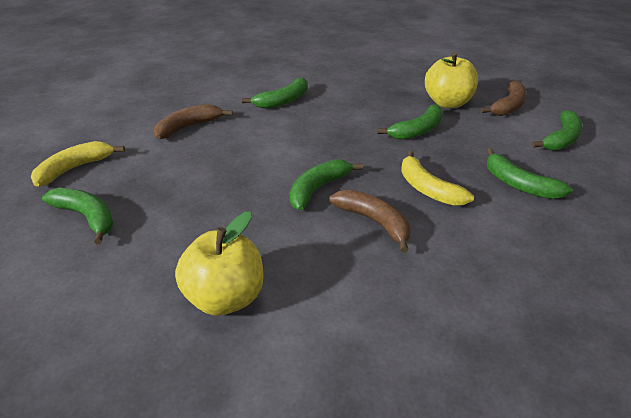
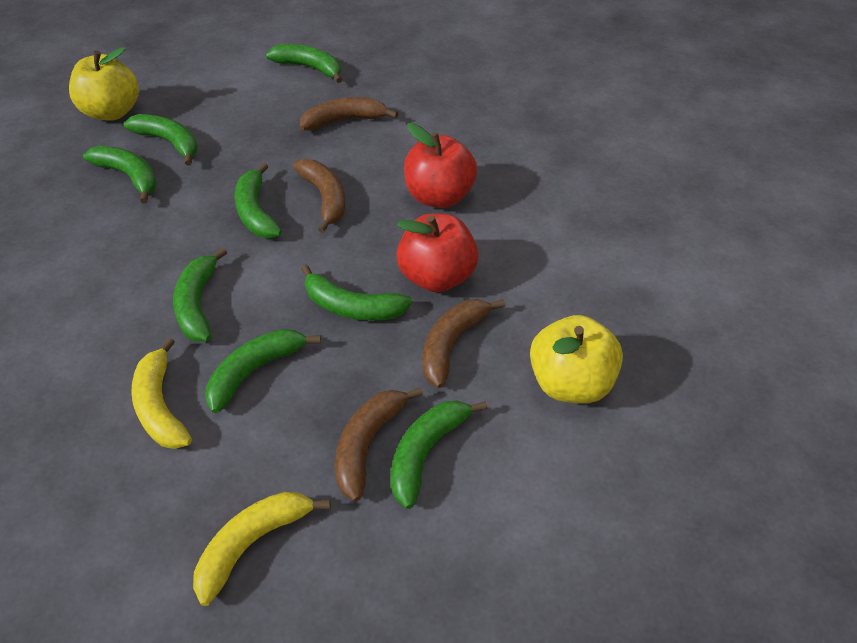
brown banana: 3 -> 4
green banana: 6 -> 8
red apple: 0 -> 2

